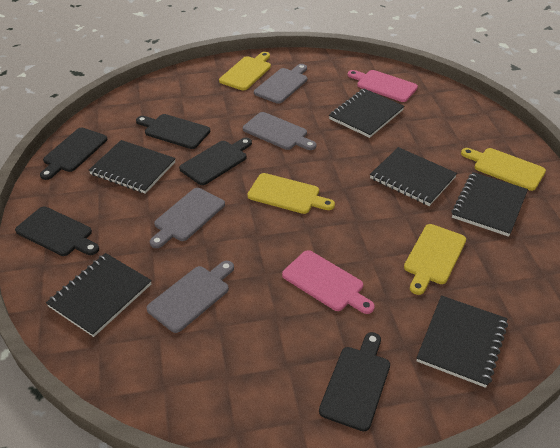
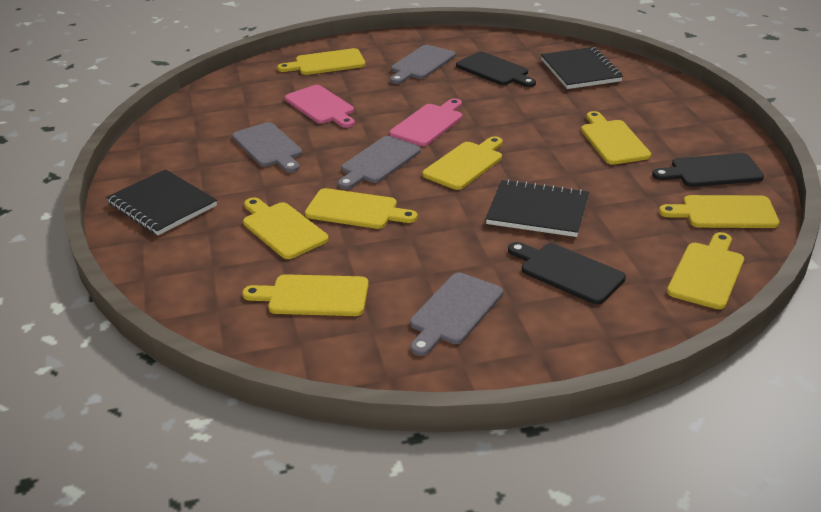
black cutting board: 5 -> 3
black notebook: 6 -> 3
yellow cutting board: 4 -> 8

